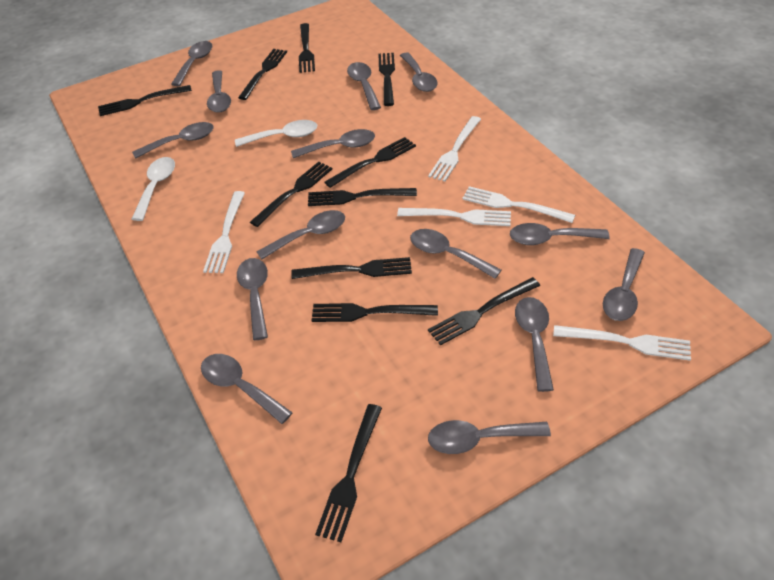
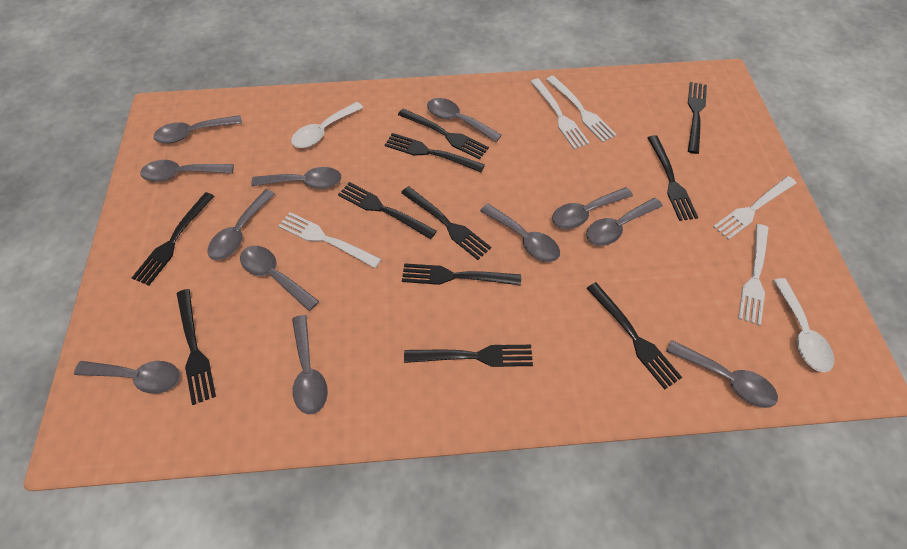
grey spoon: 14 -> 12

